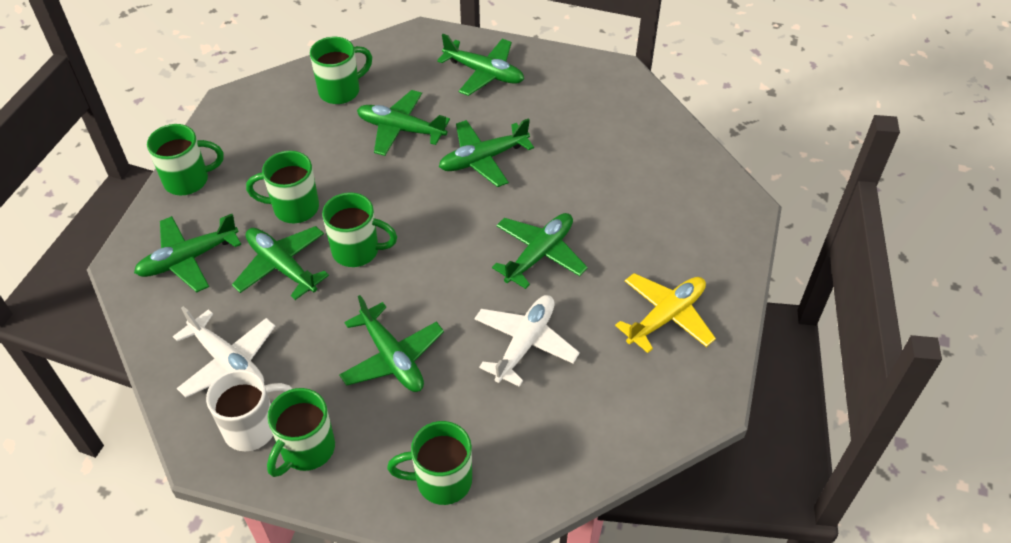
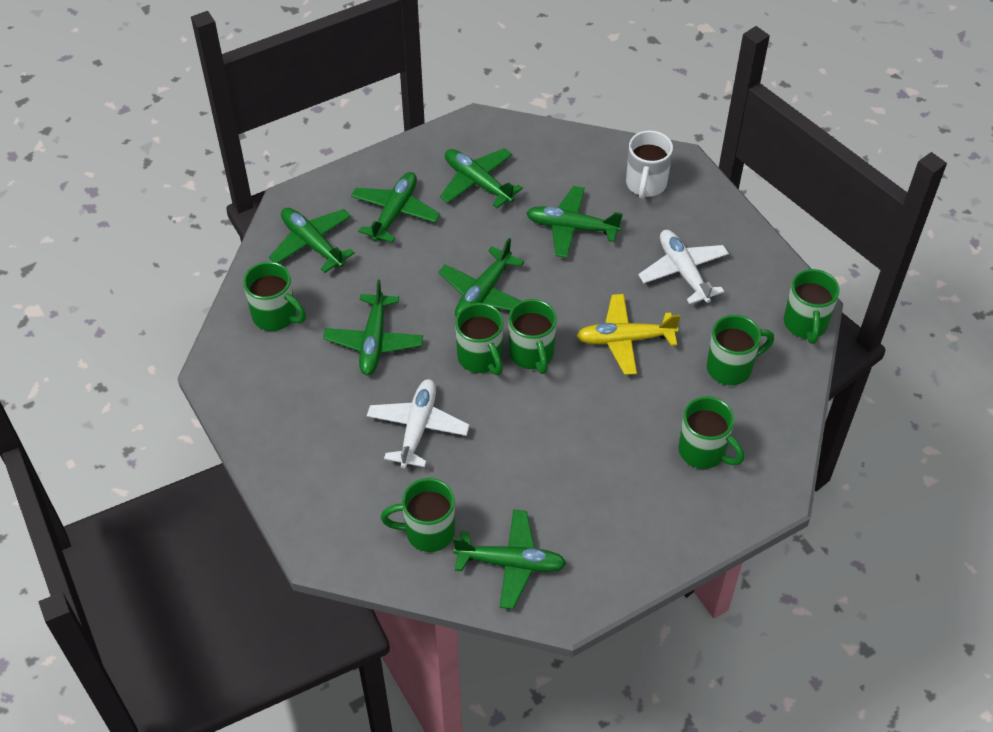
green mug: 6 -> 7

